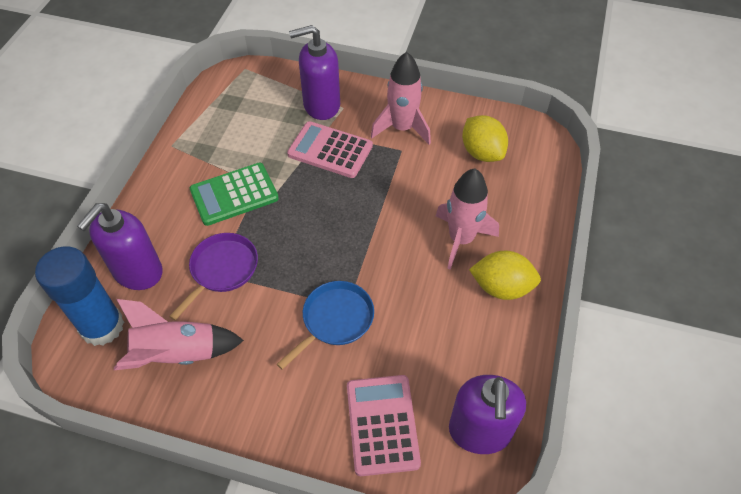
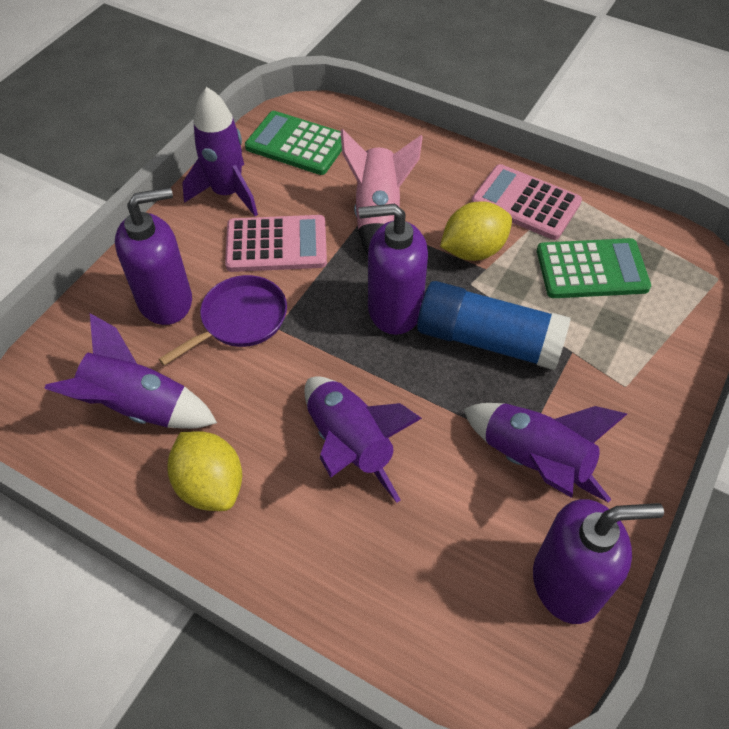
blue pan: 1 -> 0
green calculator: 1 -> 2
pink rocket: 3 -> 1
purple rocket: 0 -> 4

